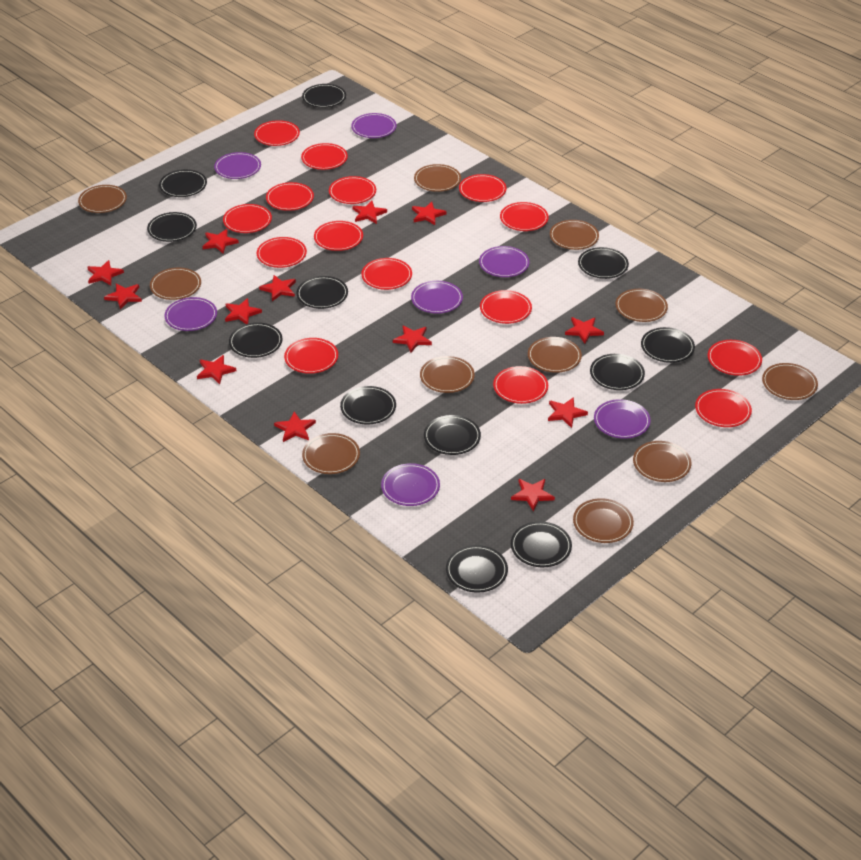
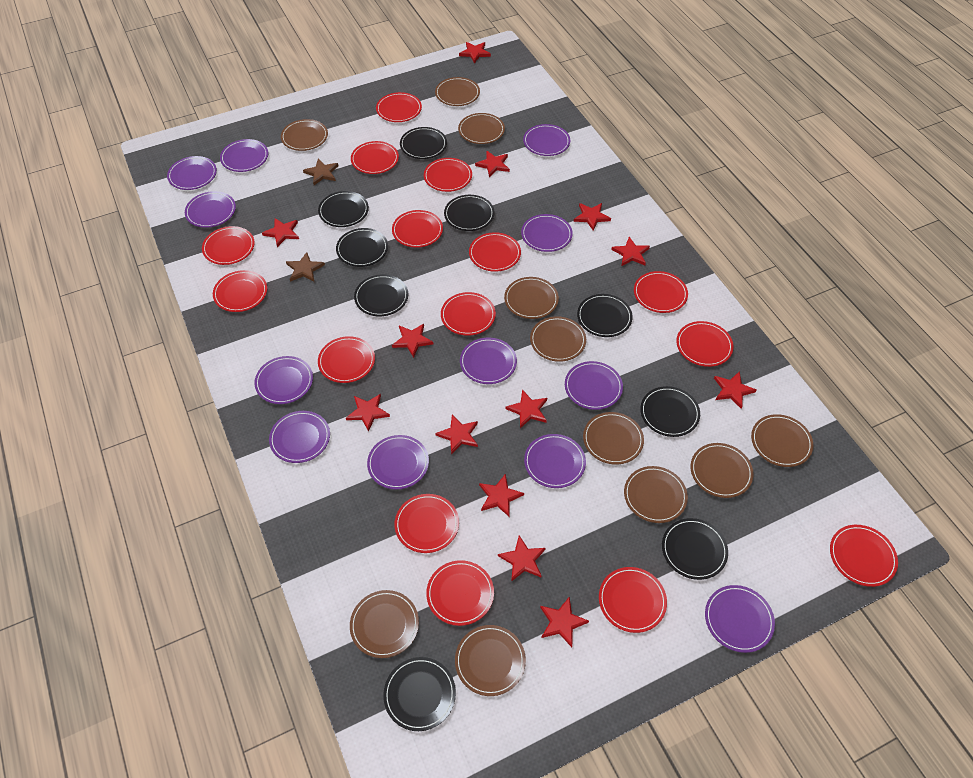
black plate: 12 -> 9
brown star: 0 -> 2
purple plate: 7 -> 12

